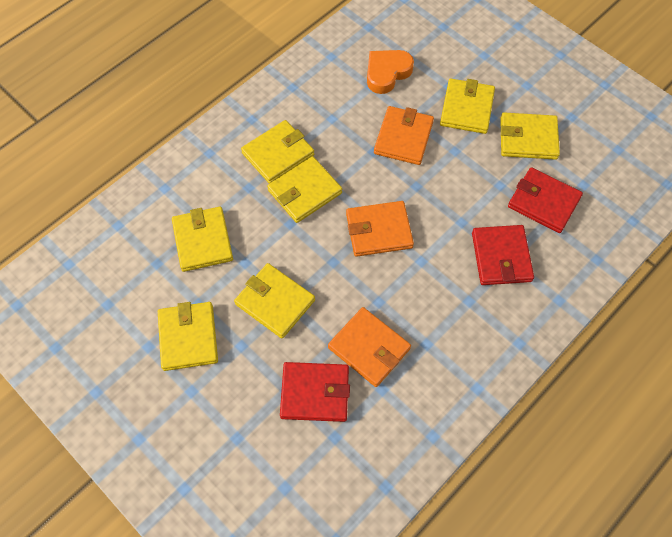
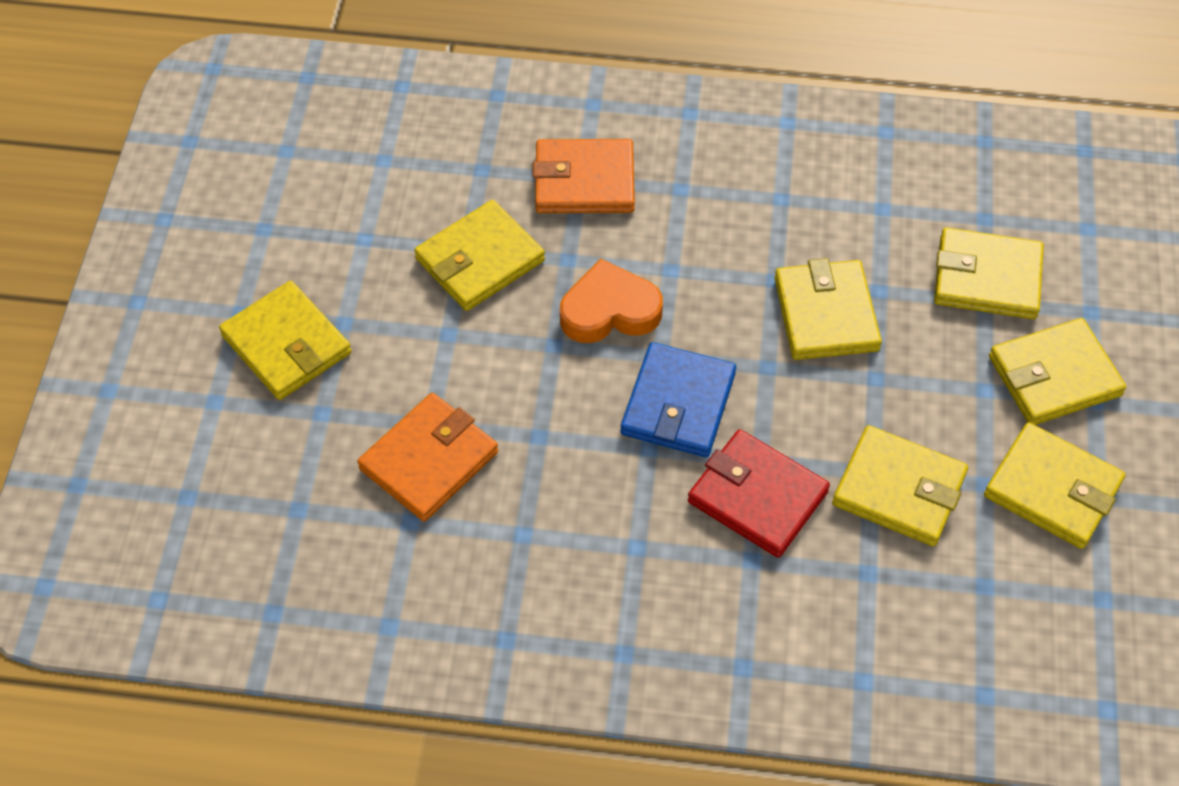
blue wallet: 0 -> 1
orange wallet: 3 -> 2
red wallet: 3 -> 1

